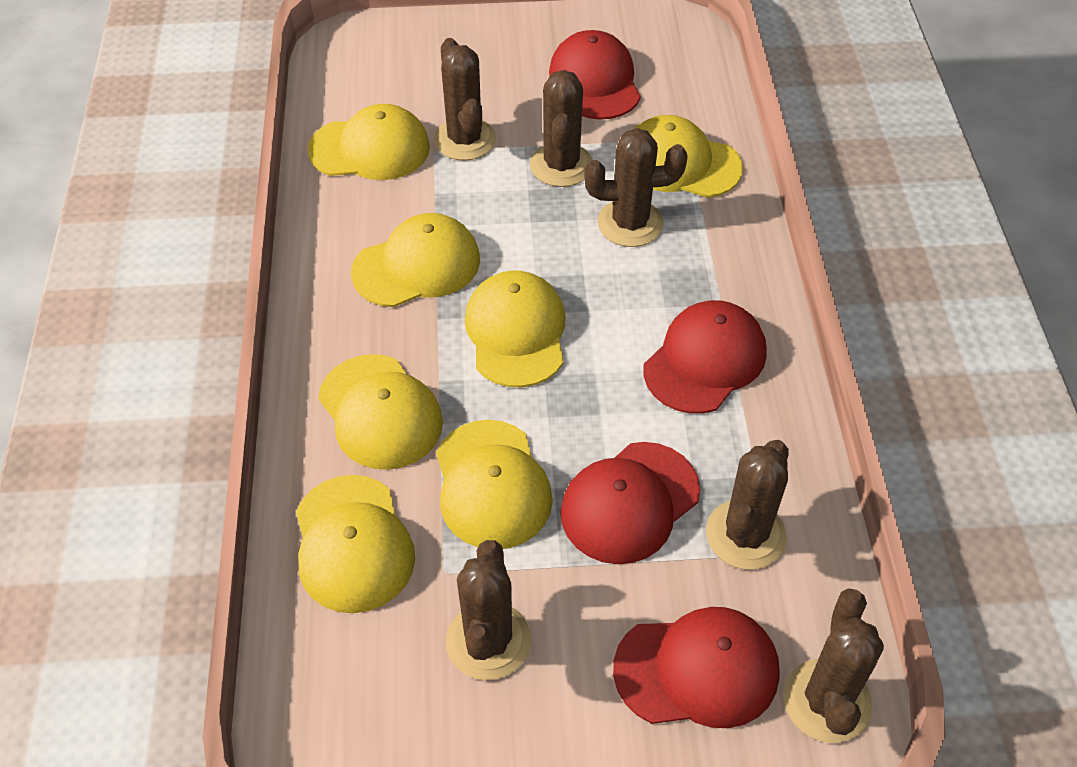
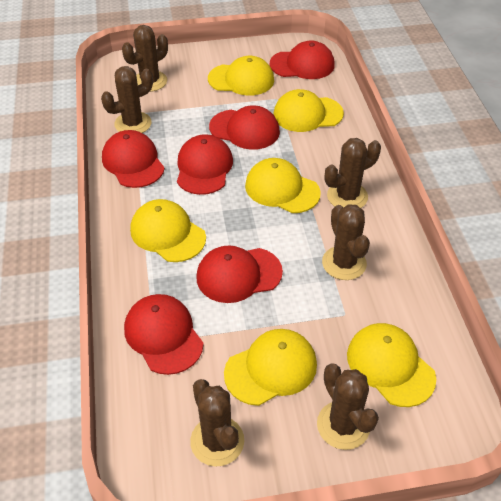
red cap: 4 -> 6
yellow cap: 7 -> 6

